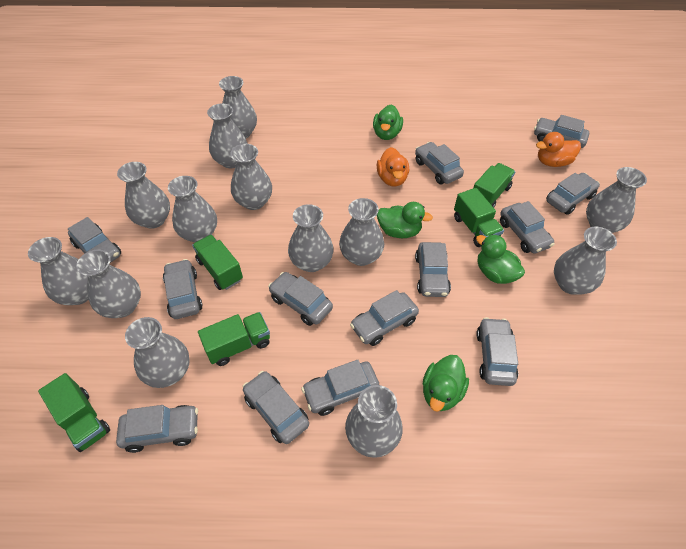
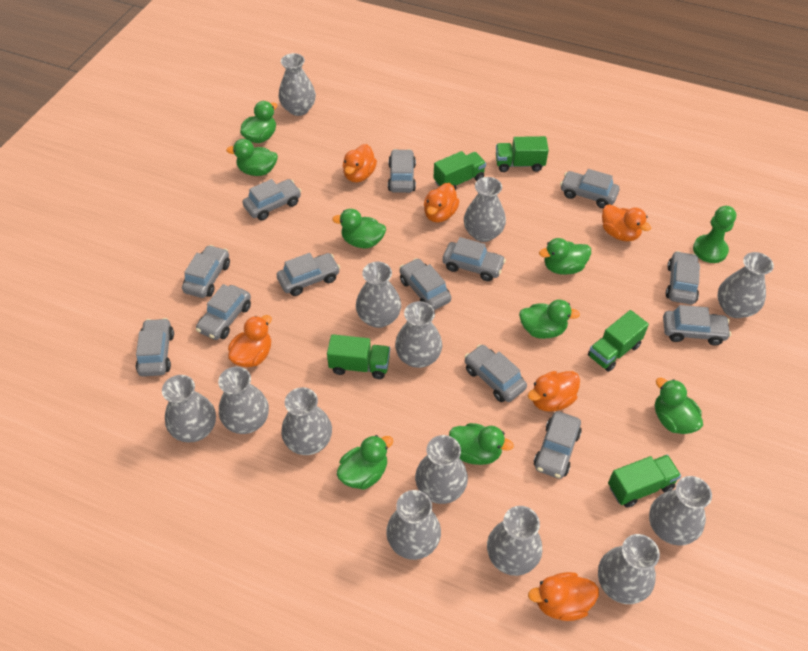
green duck: 4 -> 8
green pawn: 0 -> 1
orange duck: 2 -> 6

